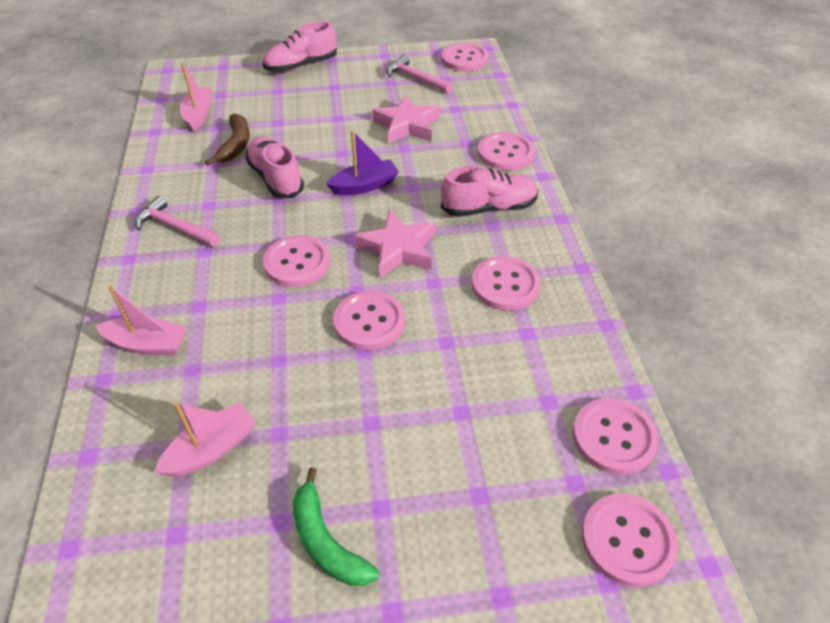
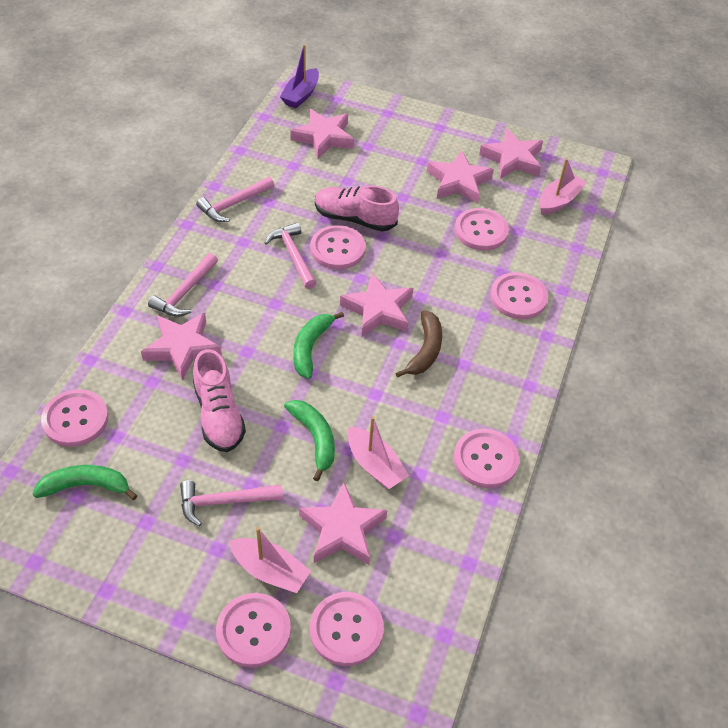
green banana: 1 -> 3
pink hammer: 2 -> 4
pink shoe: 3 -> 2
pink star: 2 -> 6

